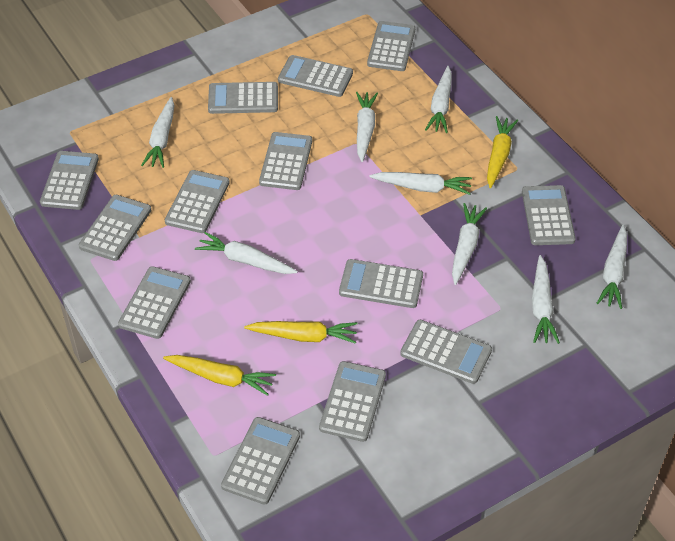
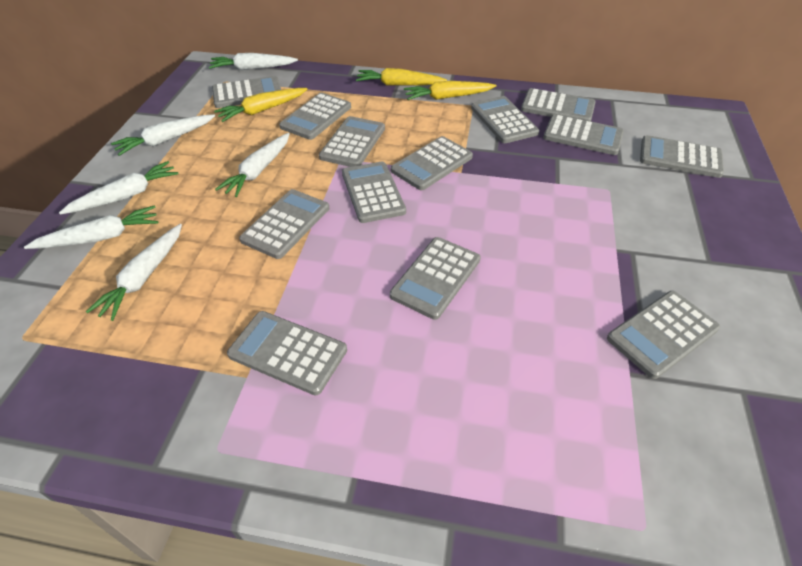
white carrot: 8 -> 6

